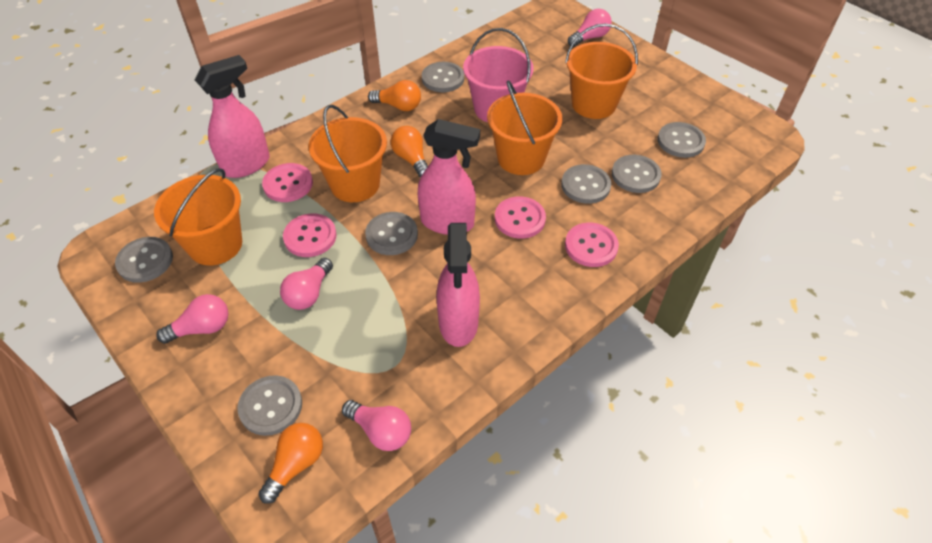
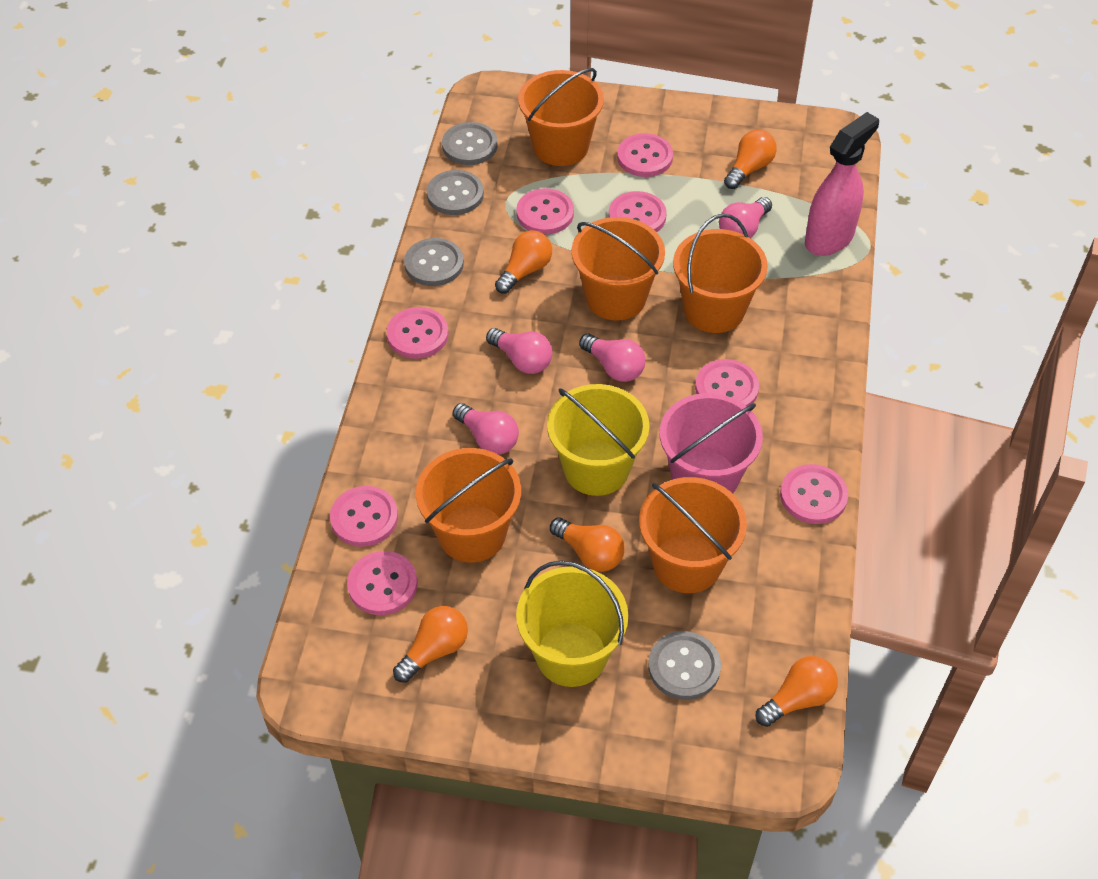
grey button: 7 -> 4
orange bucket: 4 -> 5
orange light bulb: 3 -> 5
pink button: 4 -> 8
pink spray bottle: 3 -> 1
yellow bucket: 0 -> 2

